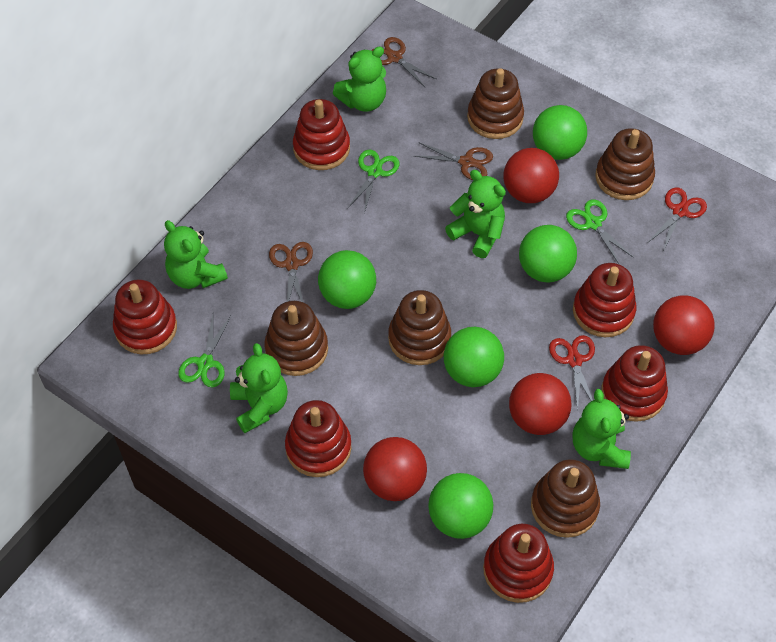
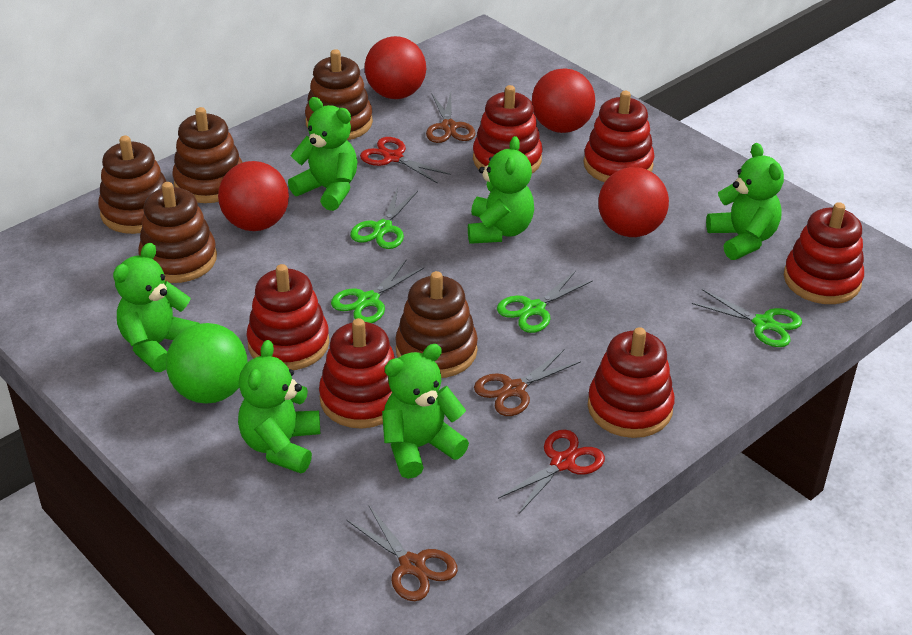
green ball: 5 -> 1
green scissors: 3 -> 4
green teddy bear: 5 -> 6

